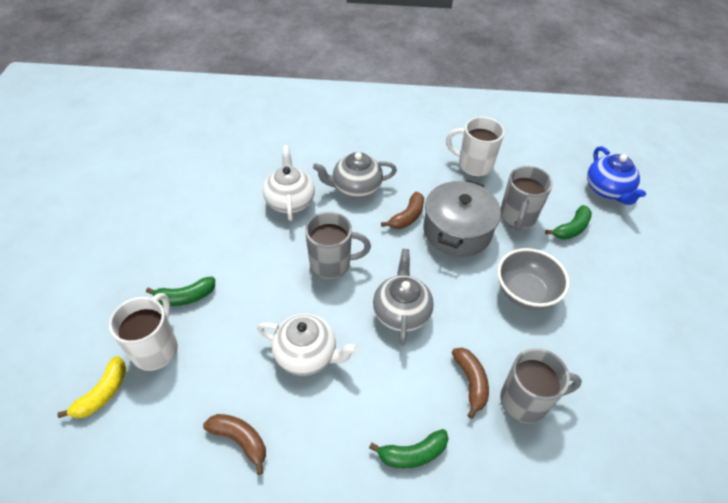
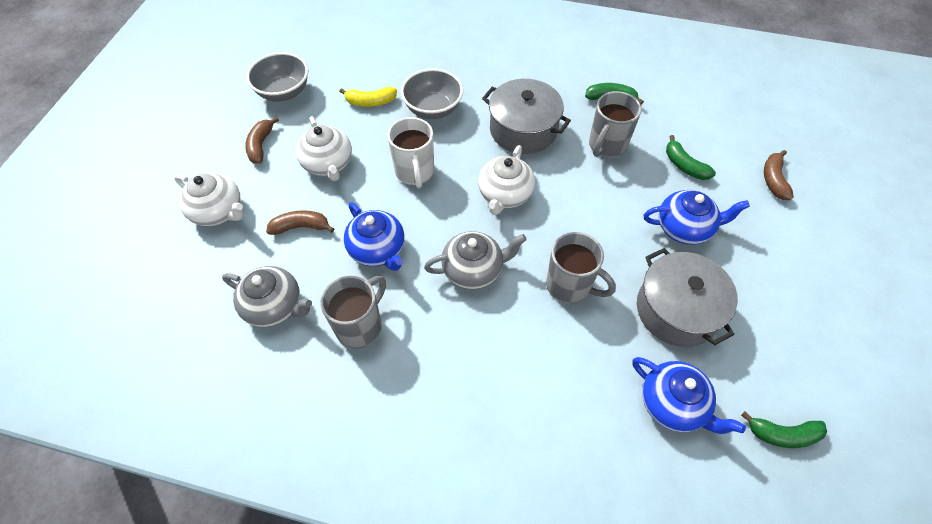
blue teapot: 1 -> 3
grey bowl: 1 -> 2
grey pot: 1 -> 2
white mug: 2 -> 1
white teapot: 2 -> 3

